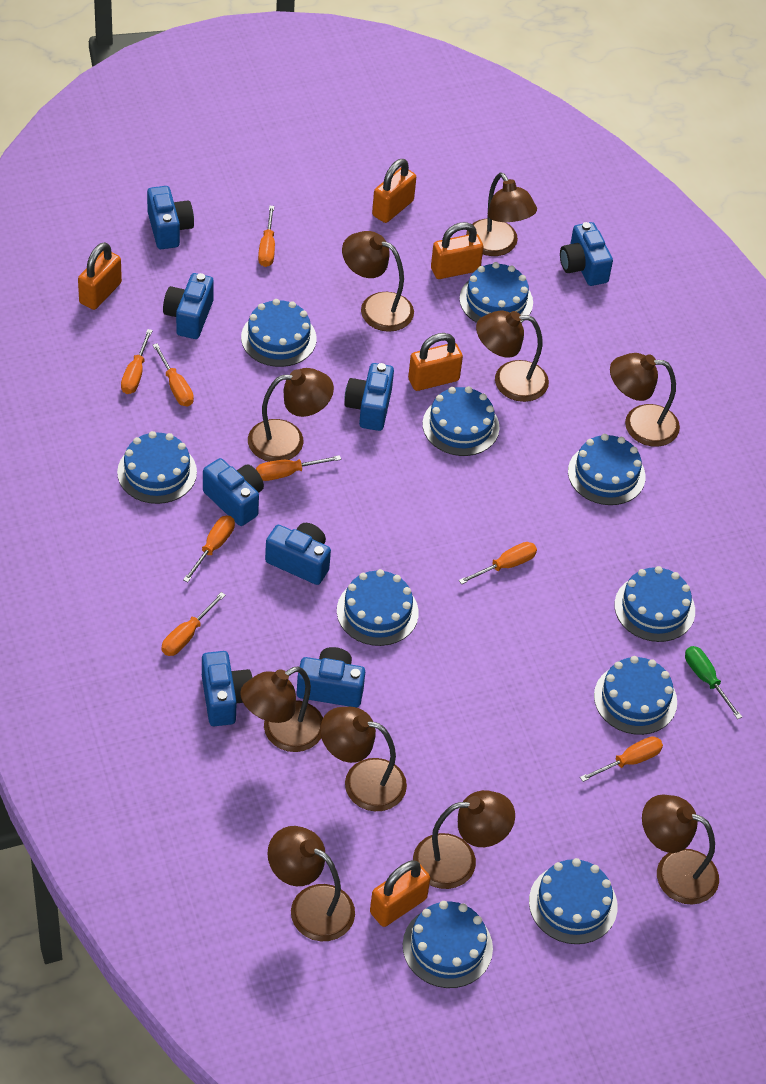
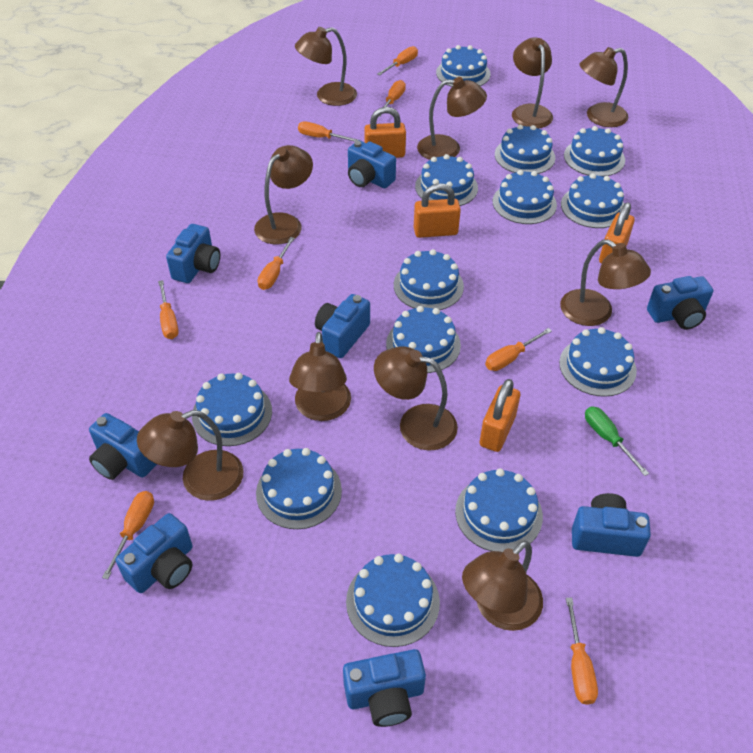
blue cake: 10 -> 13
orange padlock: 5 -> 4

